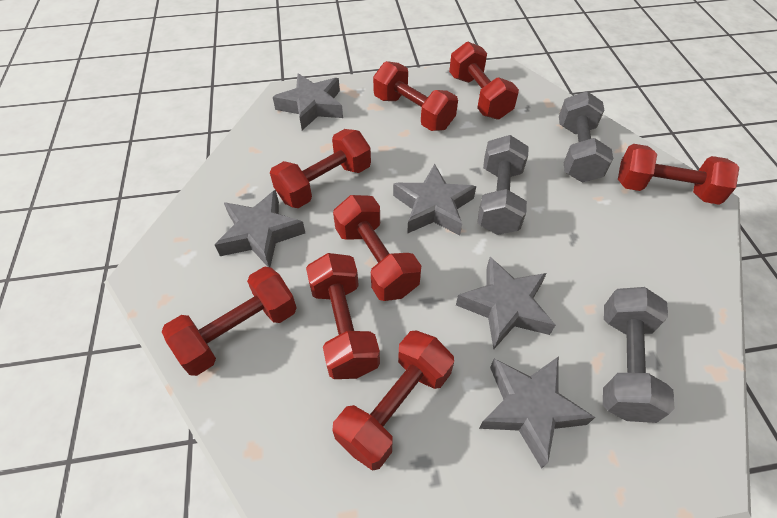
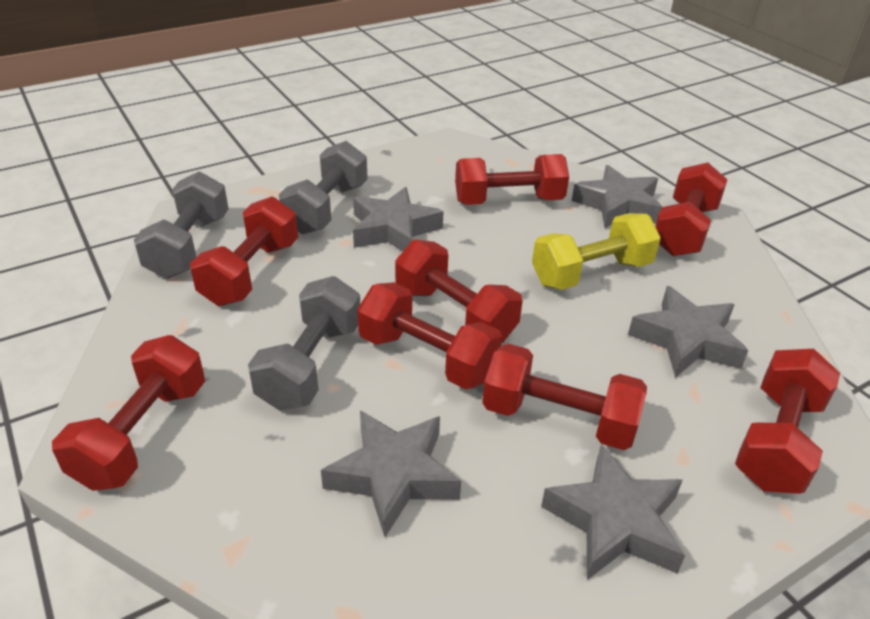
yellow dumbbell: 0 -> 1

